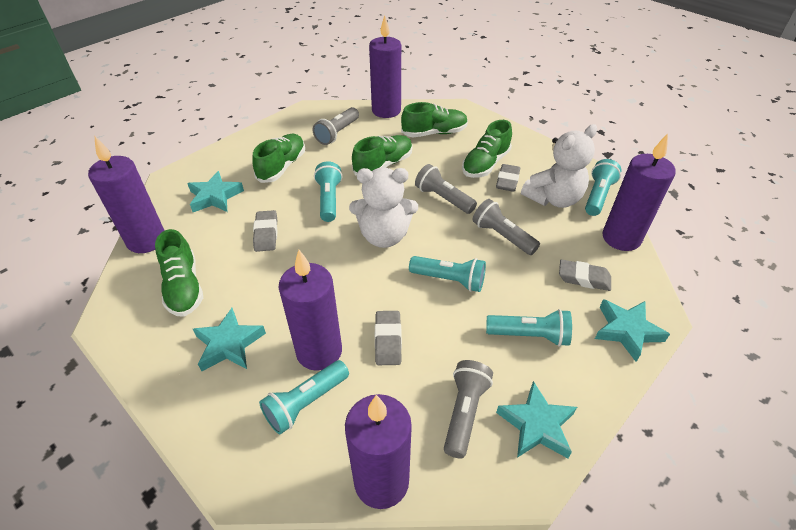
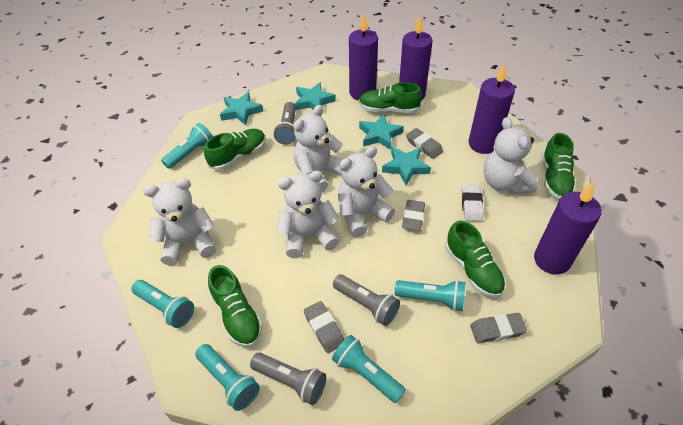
grey flashlight: 4 -> 3
purple candle: 5 -> 4
white eraser: 0 -> 1
white teddy bear: 2 -> 5

